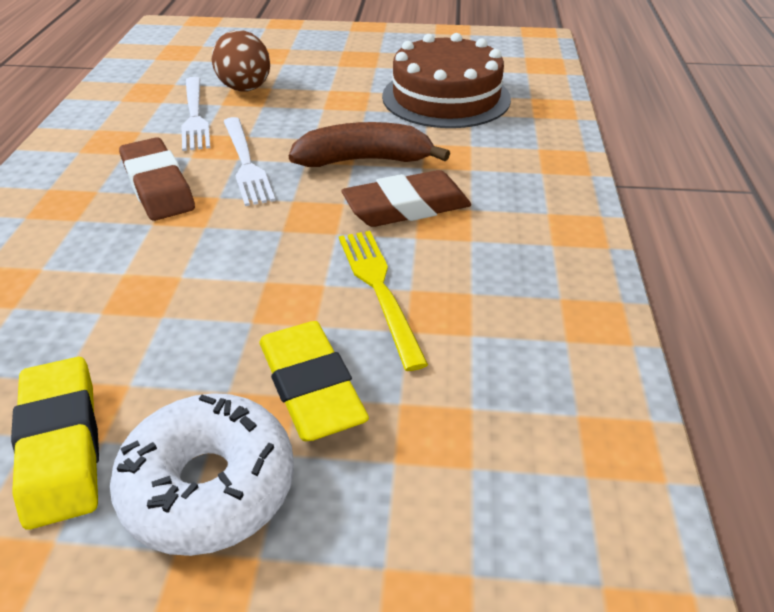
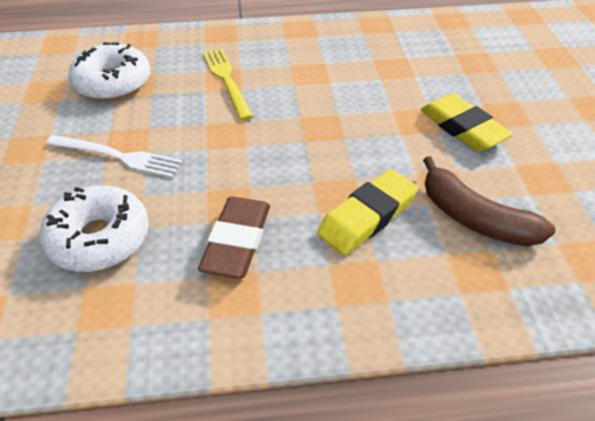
brown cake: 1 -> 0
brown egg: 1 -> 0
brown eraser: 2 -> 1
white donut: 1 -> 2
white fork: 2 -> 1

